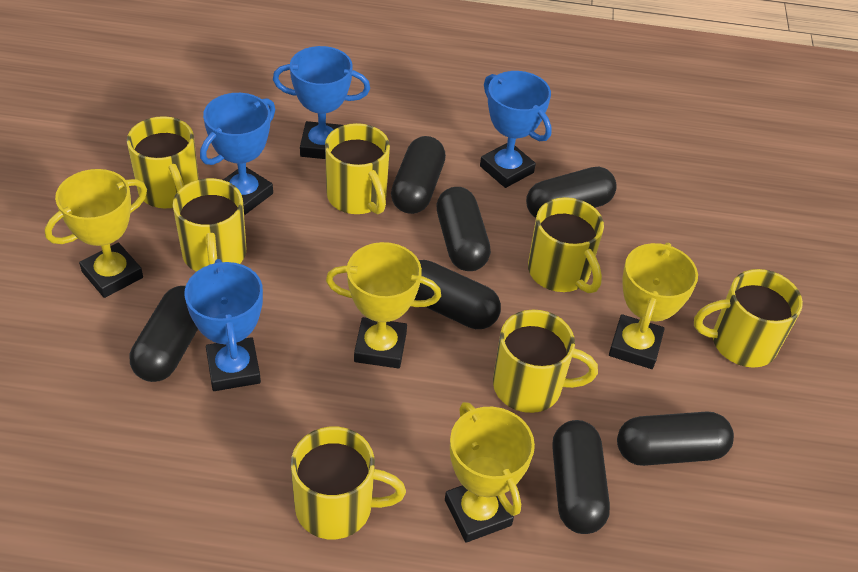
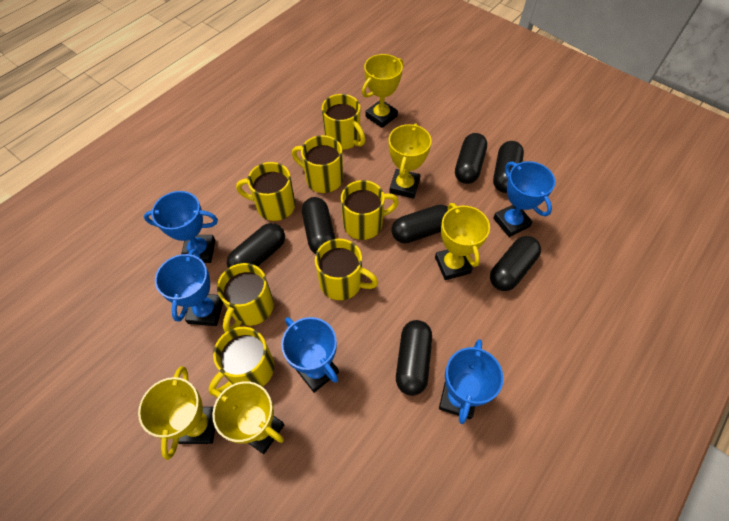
blue trophy: 4 -> 5
yellow trophy: 4 -> 5

